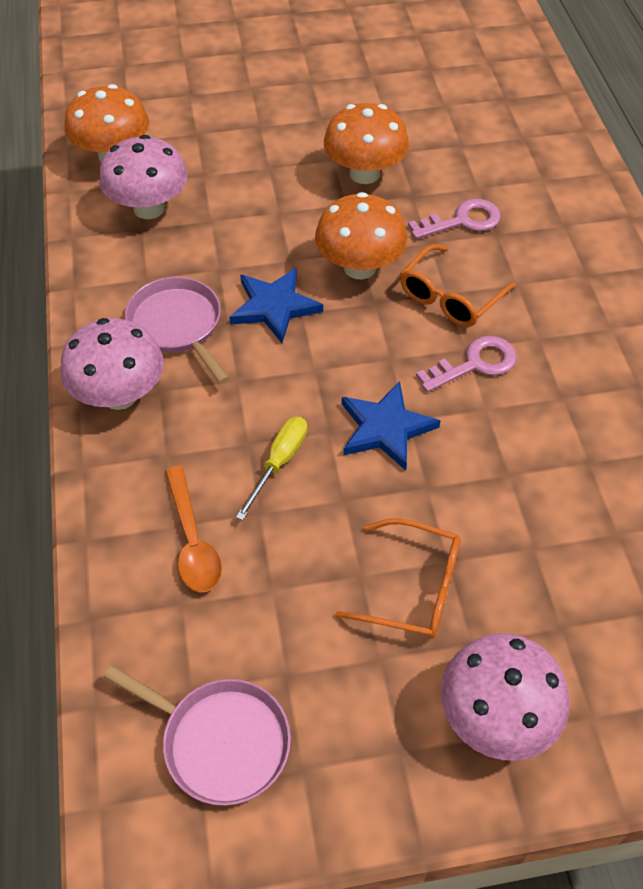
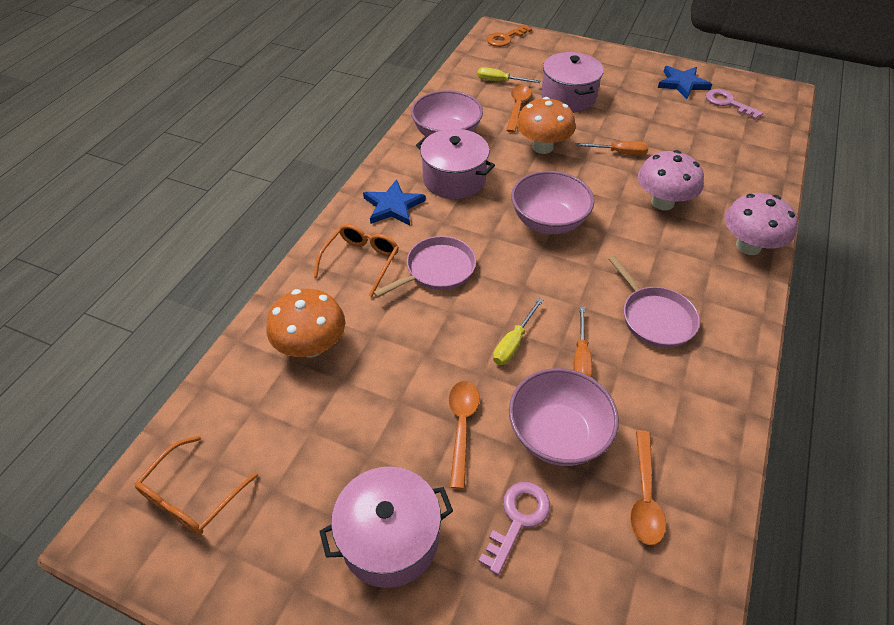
orange key: 0 -> 1
orange mushroom: 3 -> 2
orange screwdriver: 0 -> 2
orange spoon: 1 -> 3
pink bowl: 0 -> 3
pink mushroom: 3 -> 2
pink pot: 0 -> 3
yellow screwdriver: 1 -> 2

